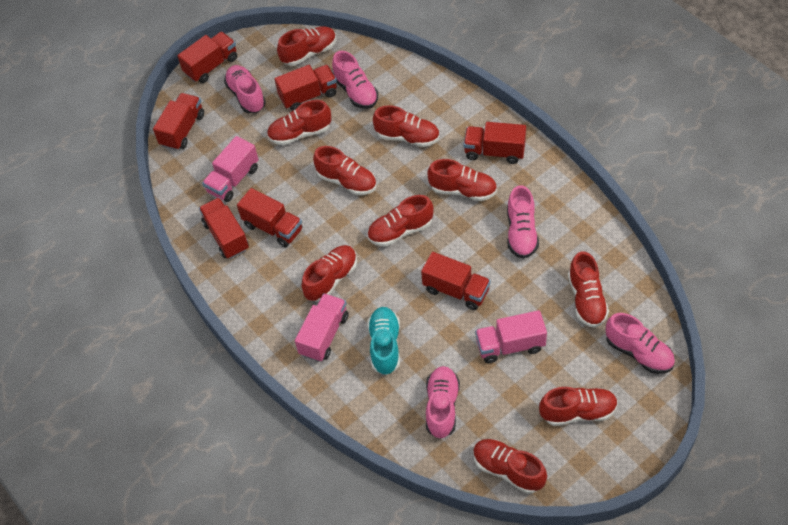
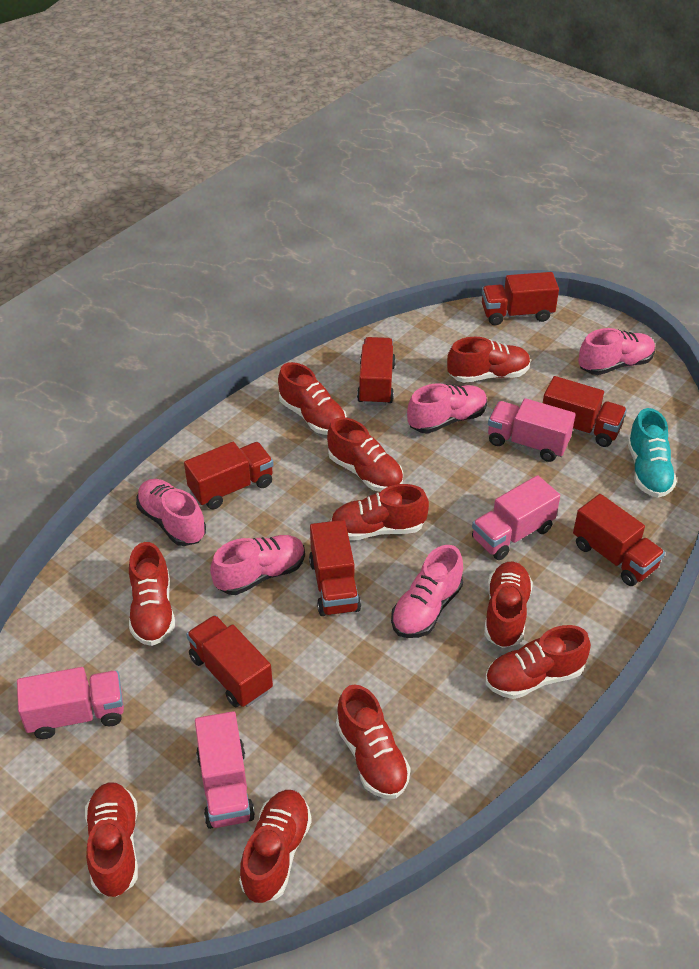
pink truck: 3 -> 4

